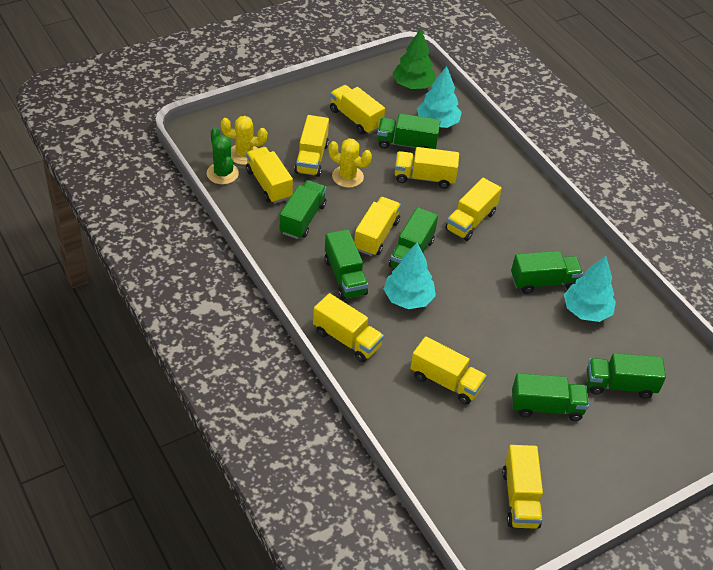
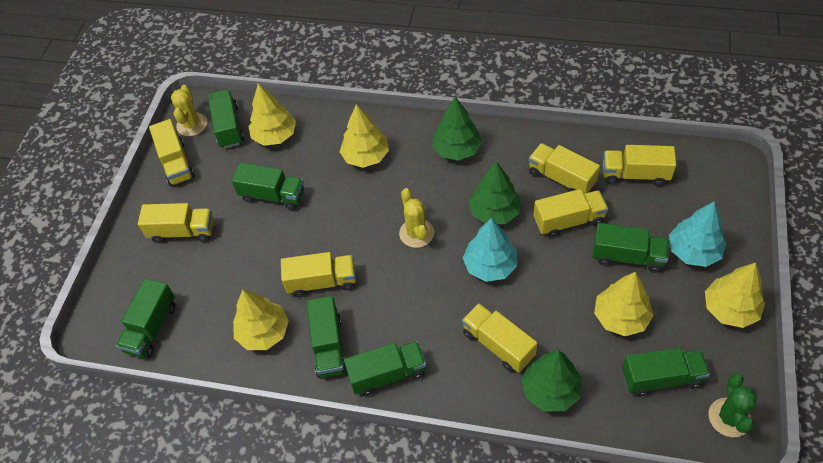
green tree: 1 -> 3
turquoise tree: 3 -> 2
yellow tree: 0 -> 5
yellow truck: 9 -> 7

